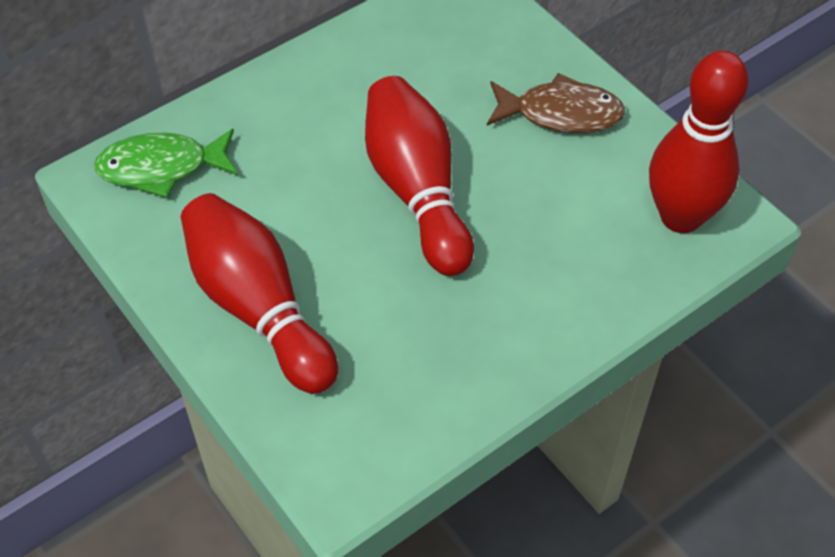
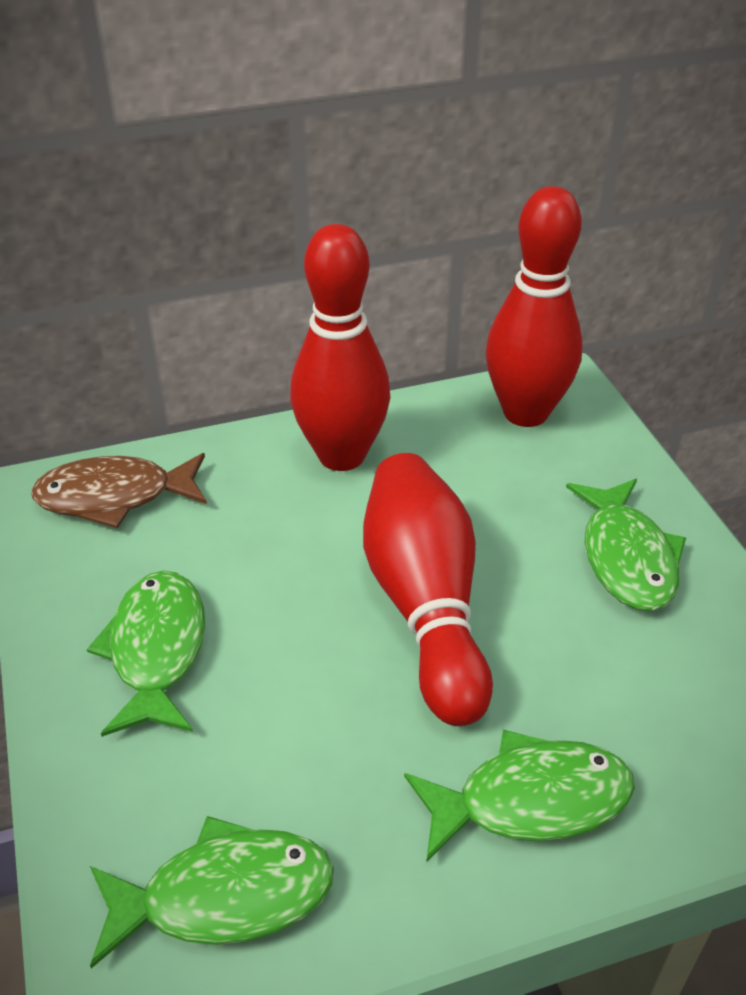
green fish: 1 -> 4

